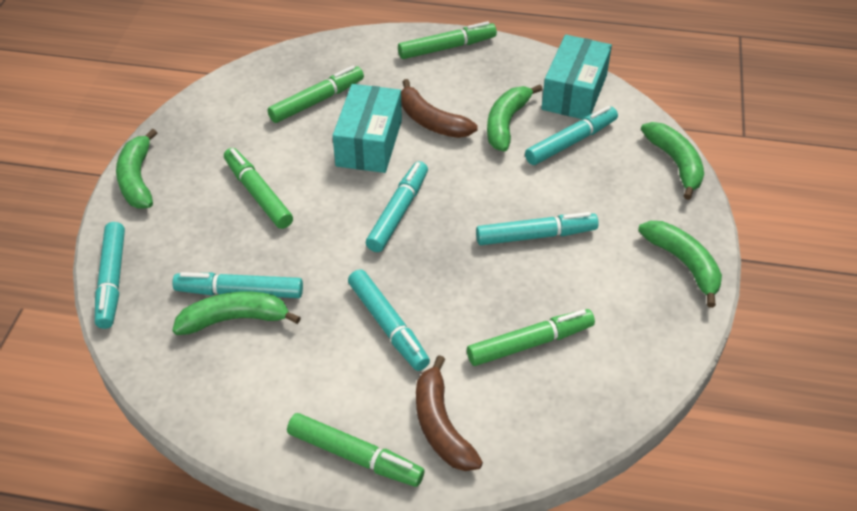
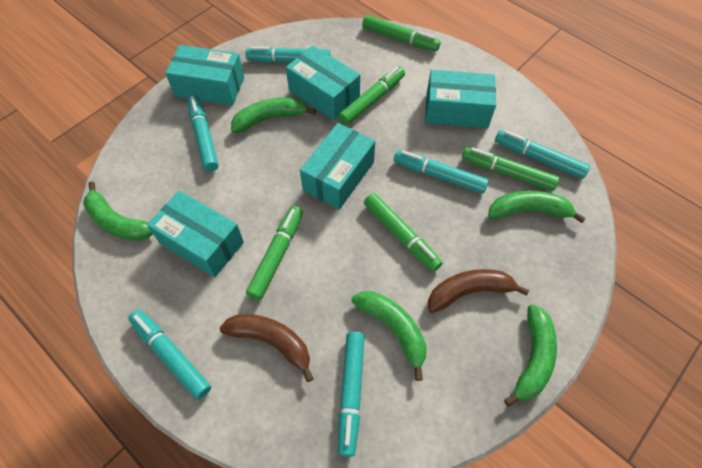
turquoise box: 2 -> 5

